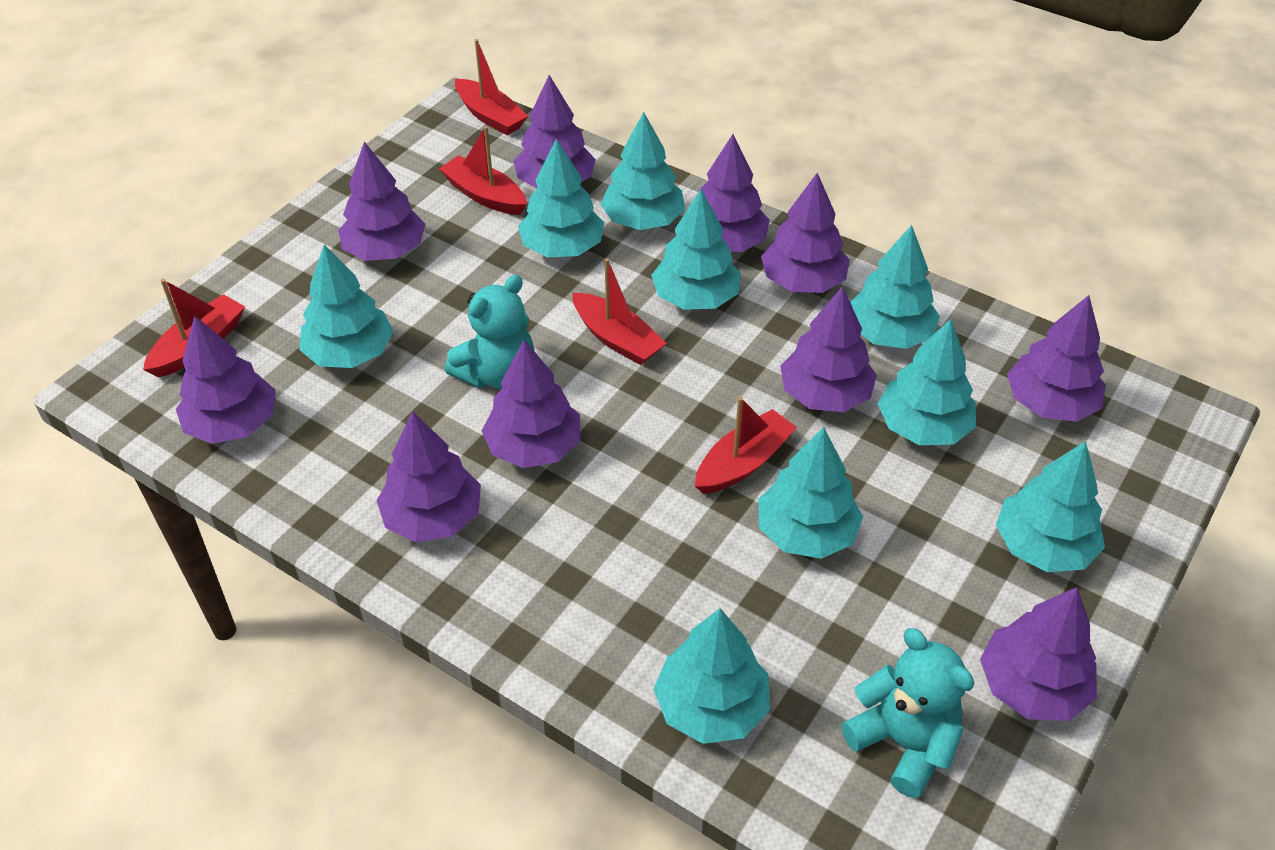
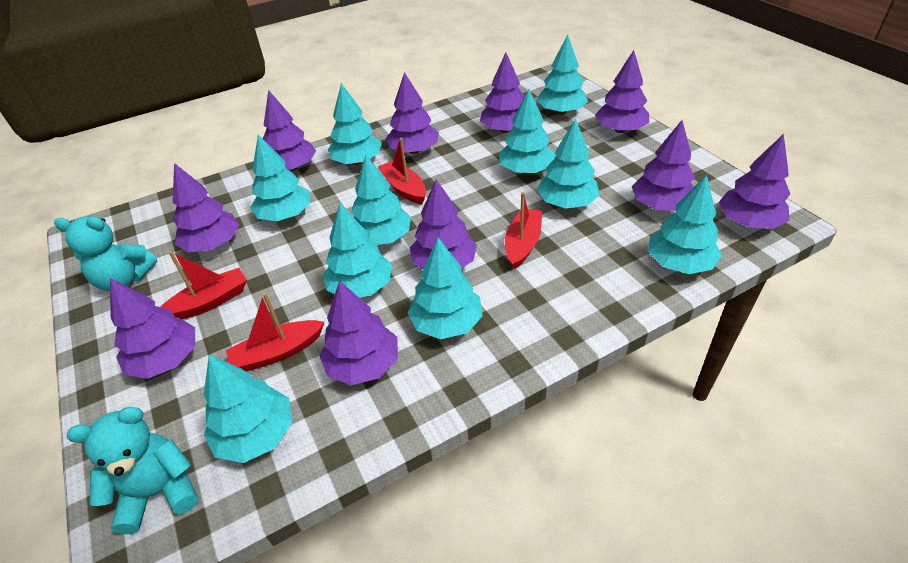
red boat: 5 -> 4
turquoise tree: 9 -> 10

